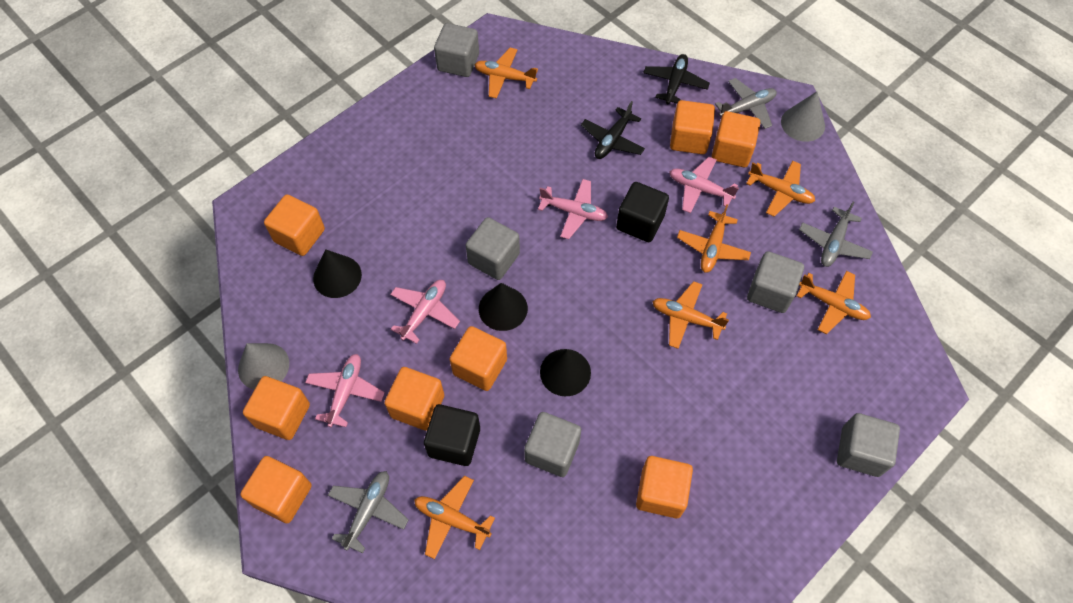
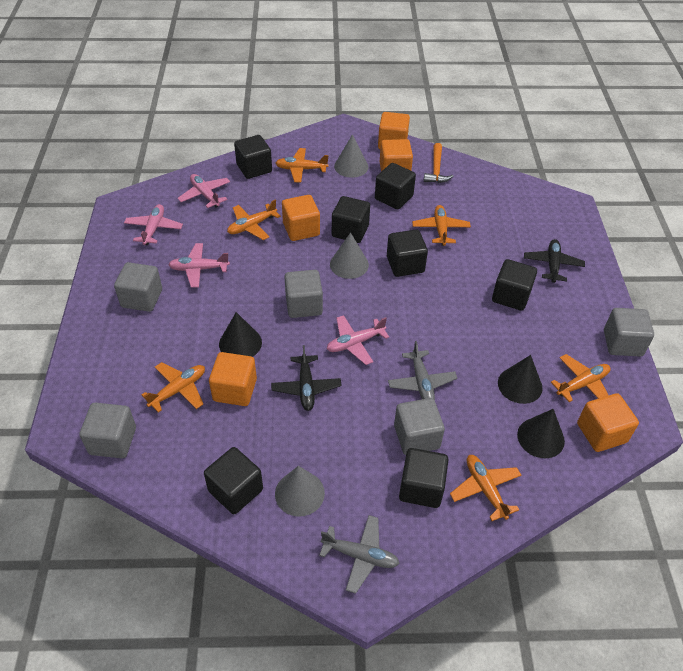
black cube: 2 -> 7
grey cone: 2 -> 3
grey plane: 3 -> 2
orange cube: 8 -> 5
orange hammer: 0 -> 1

